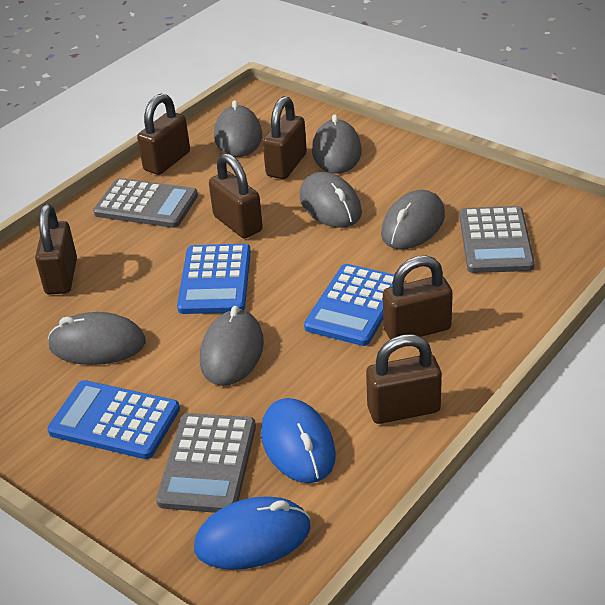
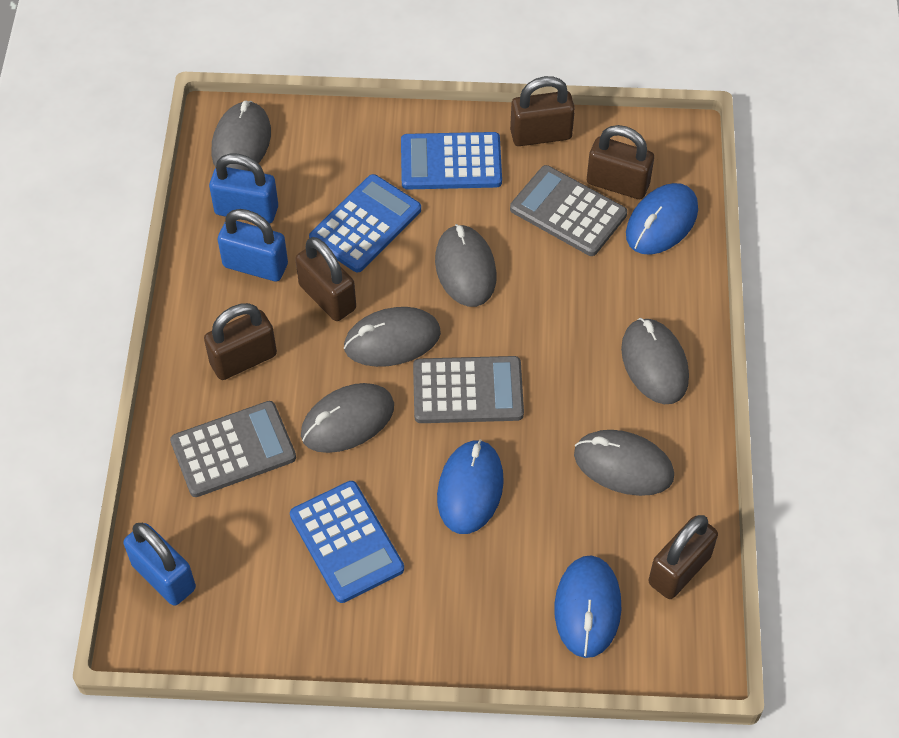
blue mouse: 2 -> 3
blue padlock: 0 -> 3
brown padlock: 6 -> 5

